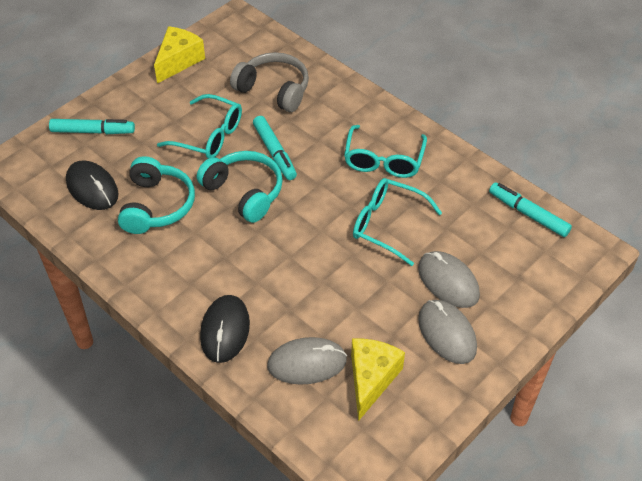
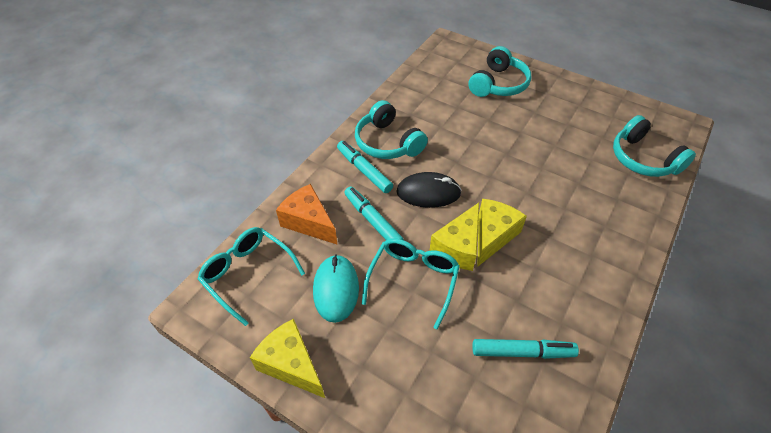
black mouse: 2 -> 1
grey headphones: 1 -> 0
grey mouse: 3 -> 0
orange cheese: 0 -> 1
turquoise glasses: 3 -> 2
turquoise headphones: 2 -> 3
turquoise mouse: 0 -> 1
yellow cheese: 2 -> 3

